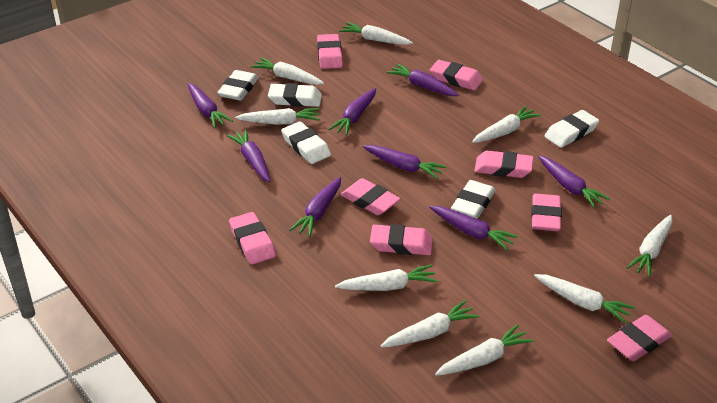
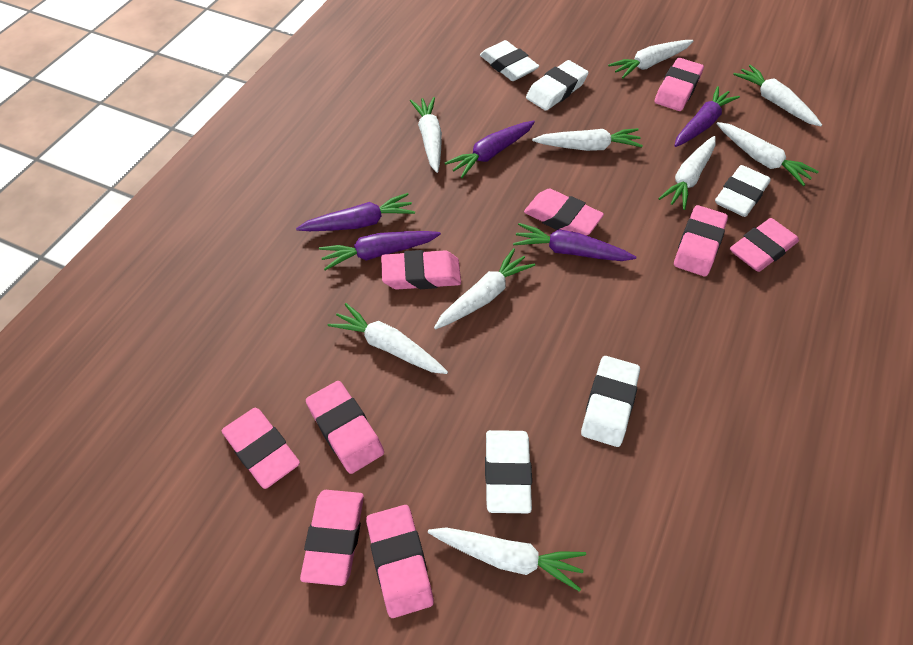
pink eraser: 8 -> 9
purple carrot: 8 -> 5

